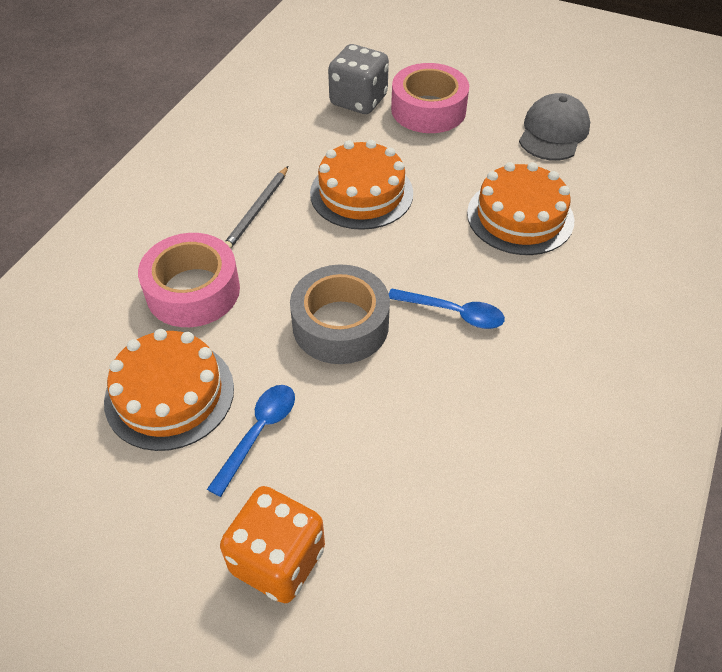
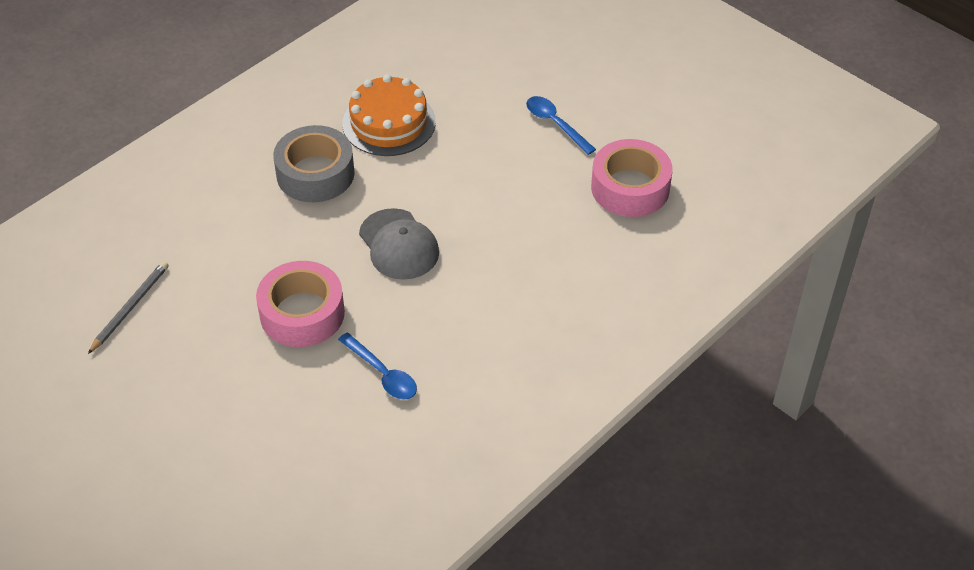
grey dice: 1 -> 0
orange cake: 3 -> 1
orange dice: 1 -> 0

